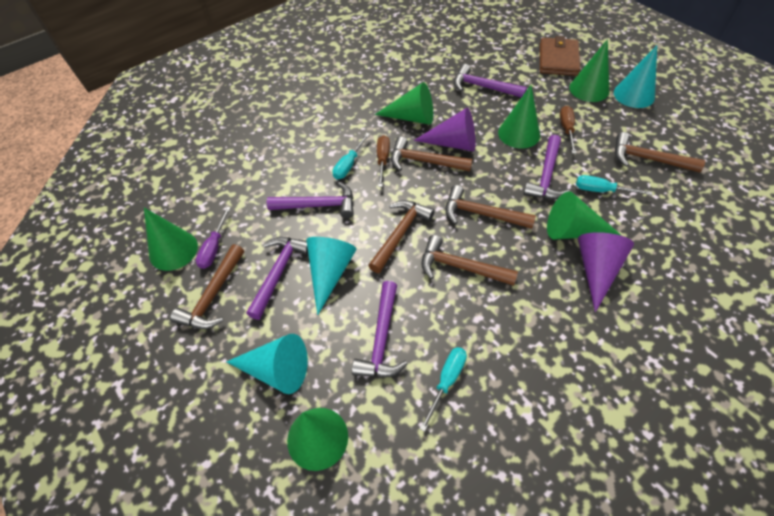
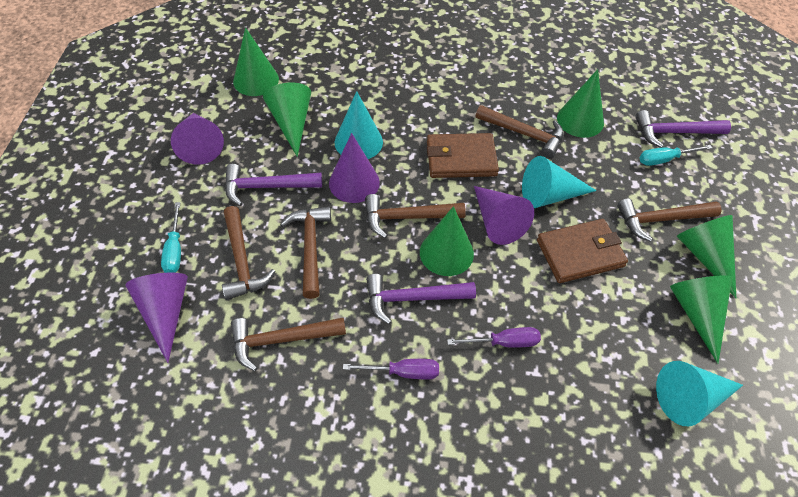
brown screwdriver: 2 -> 0
brown wallet: 1 -> 2
purple cone: 2 -> 4
purple hammer: 5 -> 3
purple screwdriver: 1 -> 2
turquoise screwdriver: 3 -> 2

